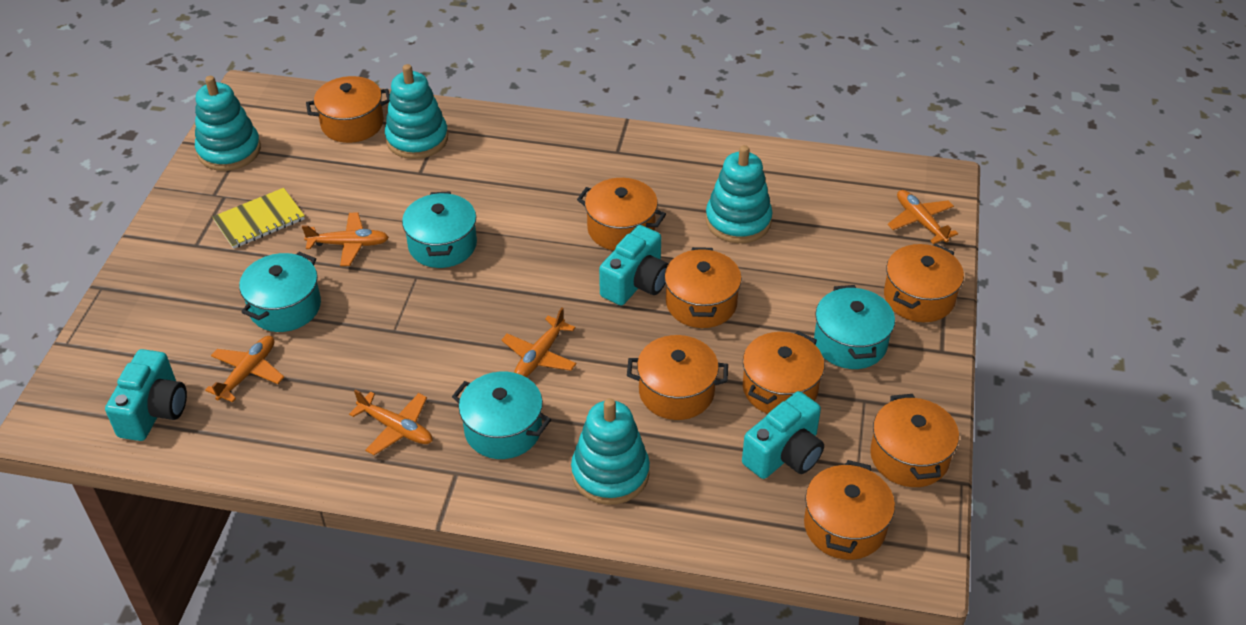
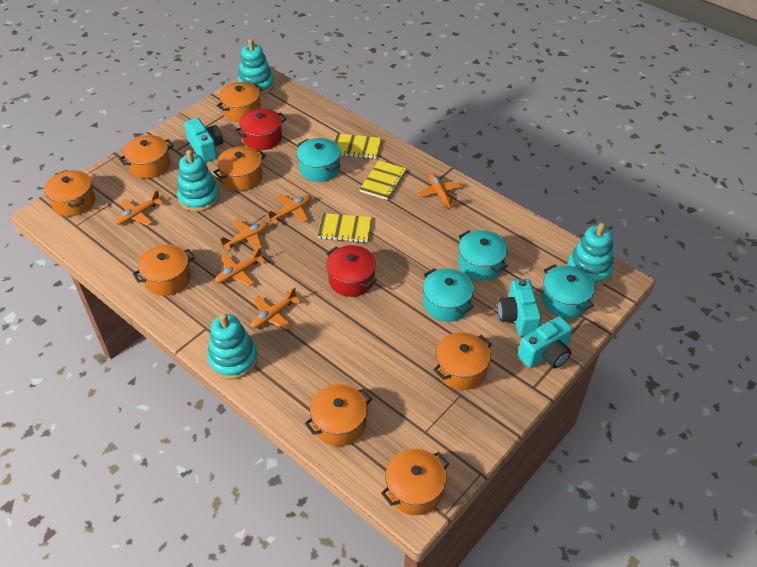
orange plane: 5 -> 6
red pot: 0 -> 2
yellow notebook: 1 -> 3

